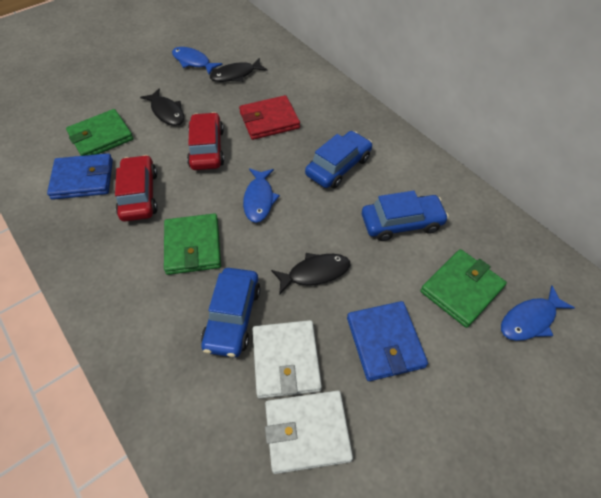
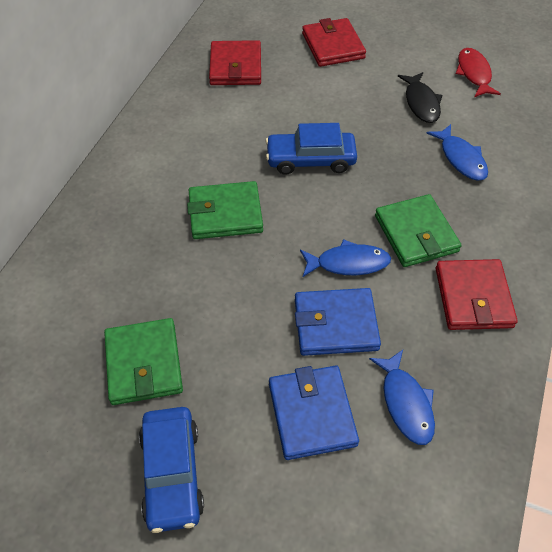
black fish: 3 -> 1
blue car: 3 -> 2
red car: 2 -> 0
red fish: 0 -> 1
red wallet: 1 -> 3
white wallet: 2 -> 0

